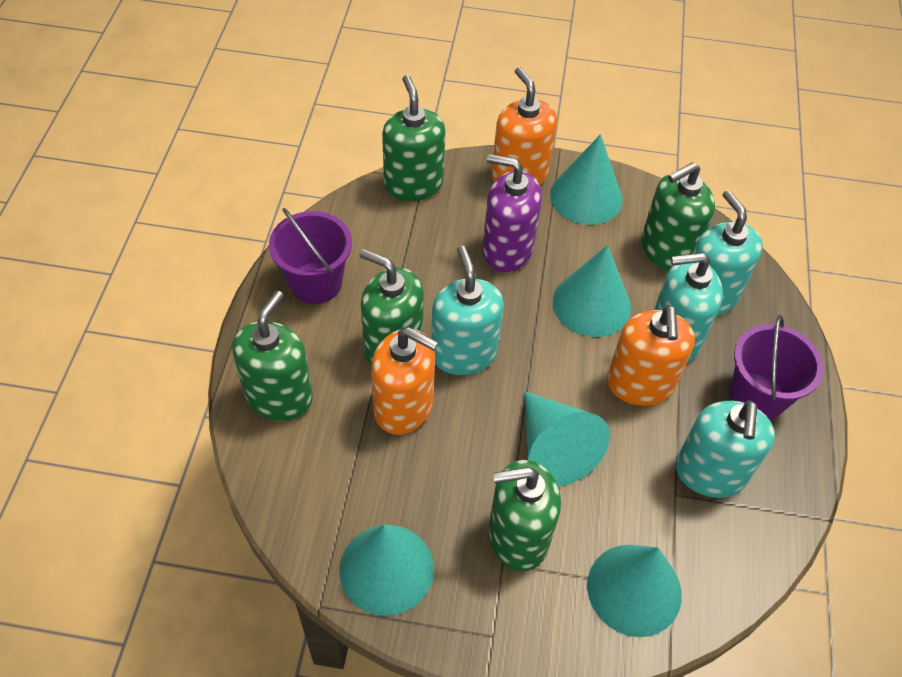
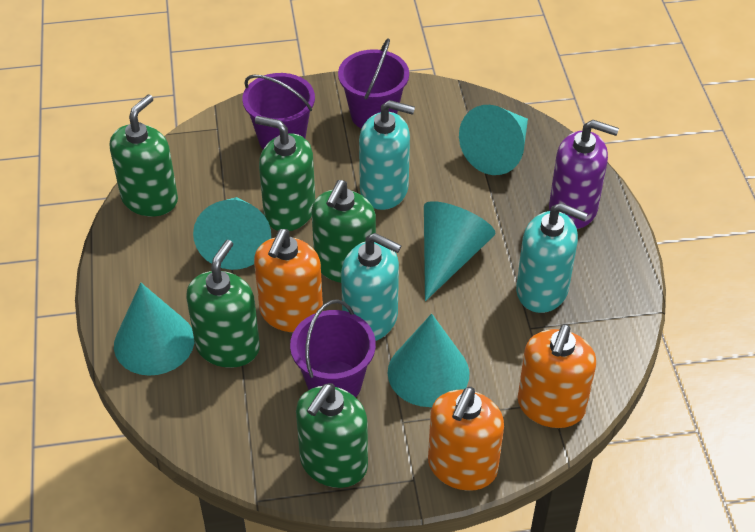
purple bucket: 2 -> 3
turquoise soap dispenser: 4 -> 3

